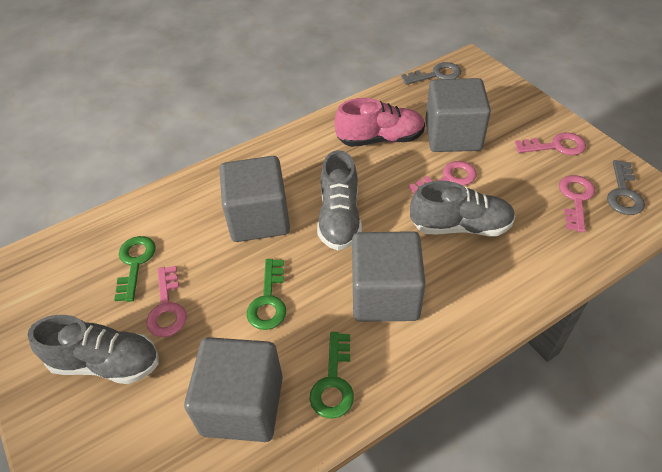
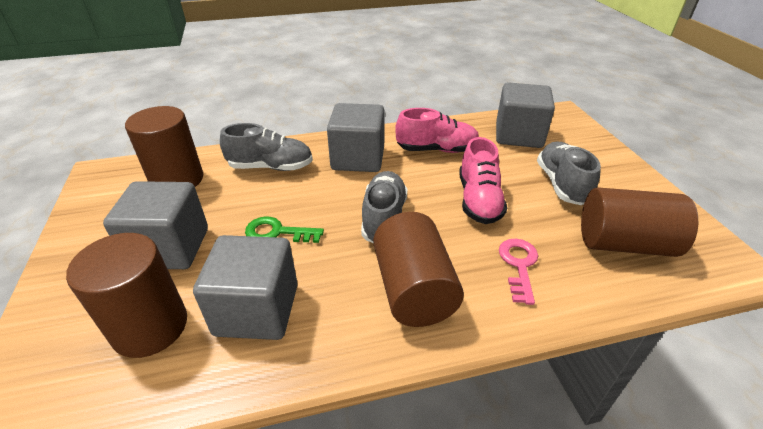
brown cylinder: 0 -> 4
green key: 3 -> 1
grey key: 2 -> 0
pink key: 4 -> 1
pink shoe: 1 -> 2

